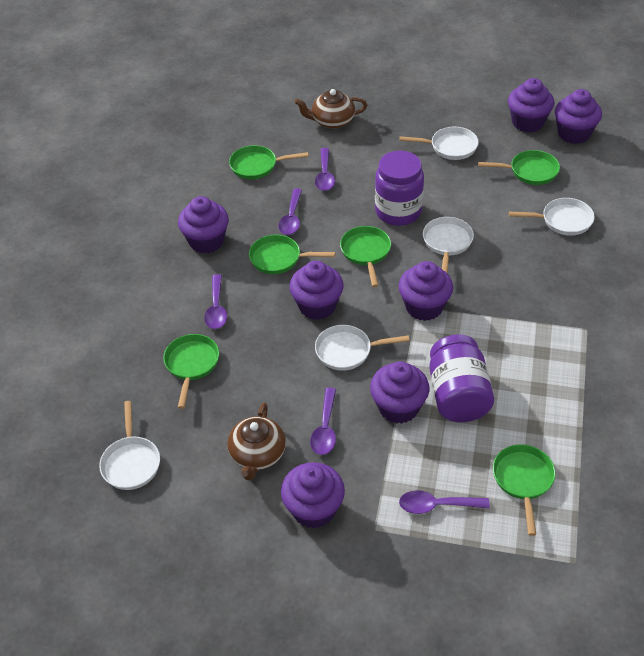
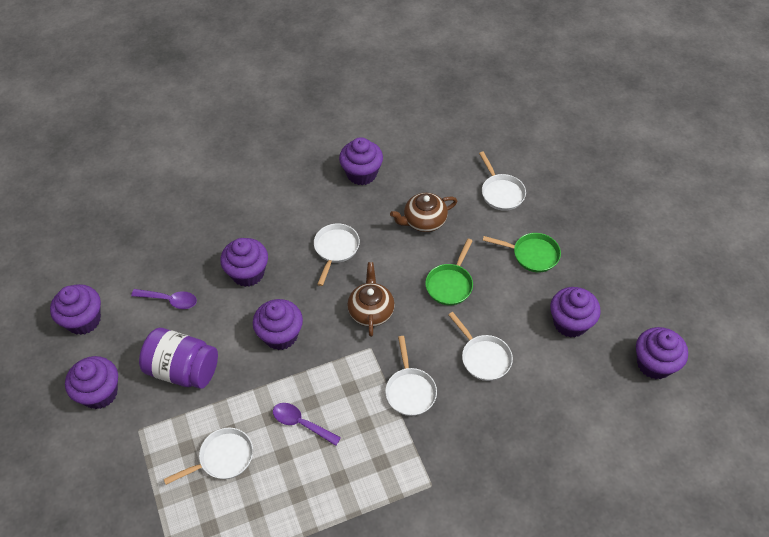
green pan: 6 -> 2
purple jar: 2 -> 1
purple spoon: 5 -> 2

